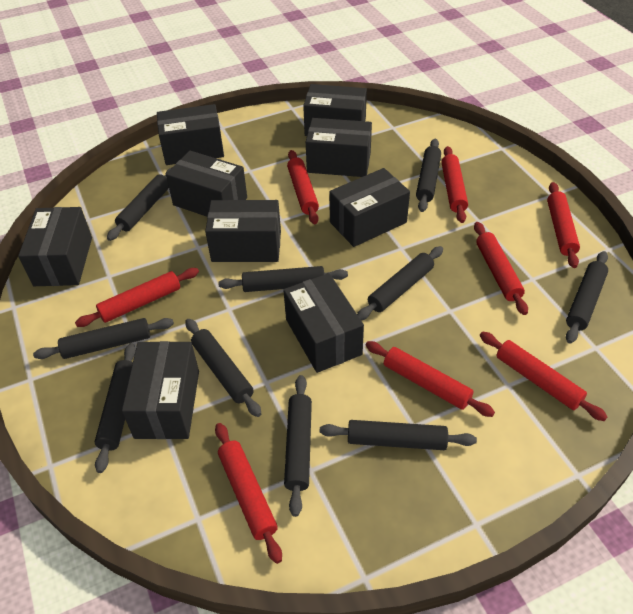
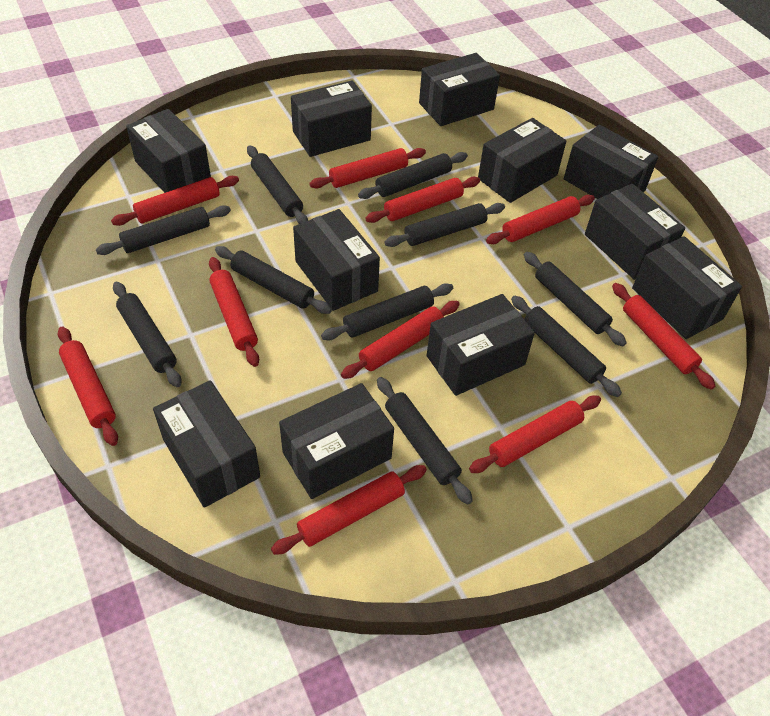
black box: 9 -> 11
red rolling pin: 8 -> 10

